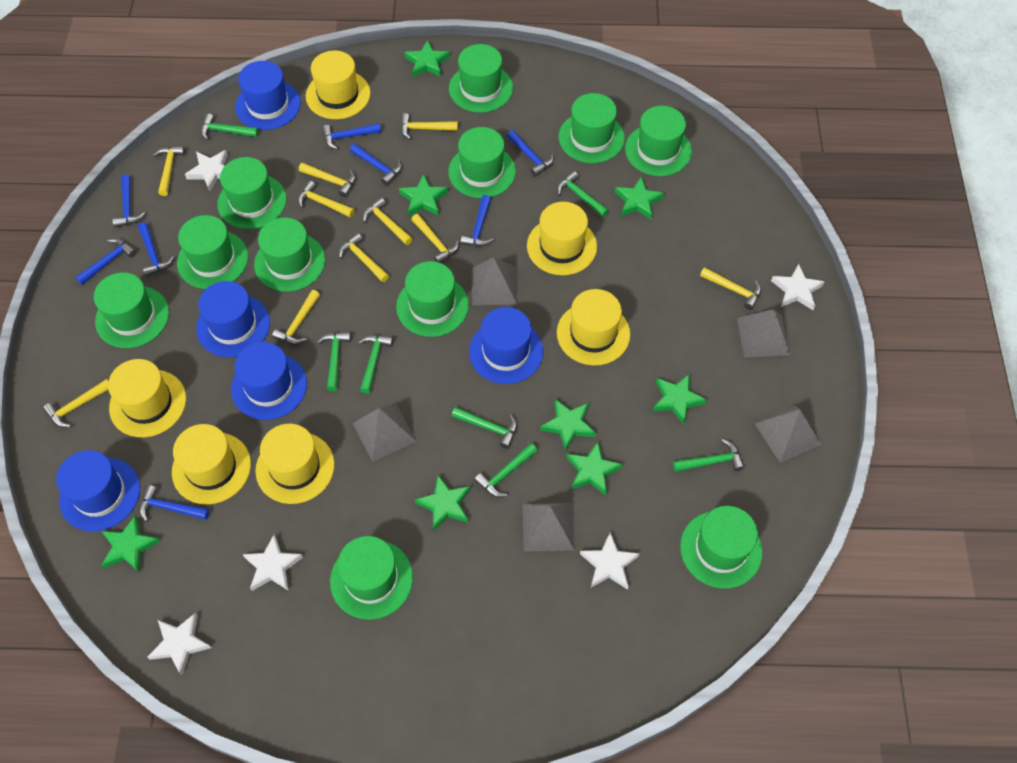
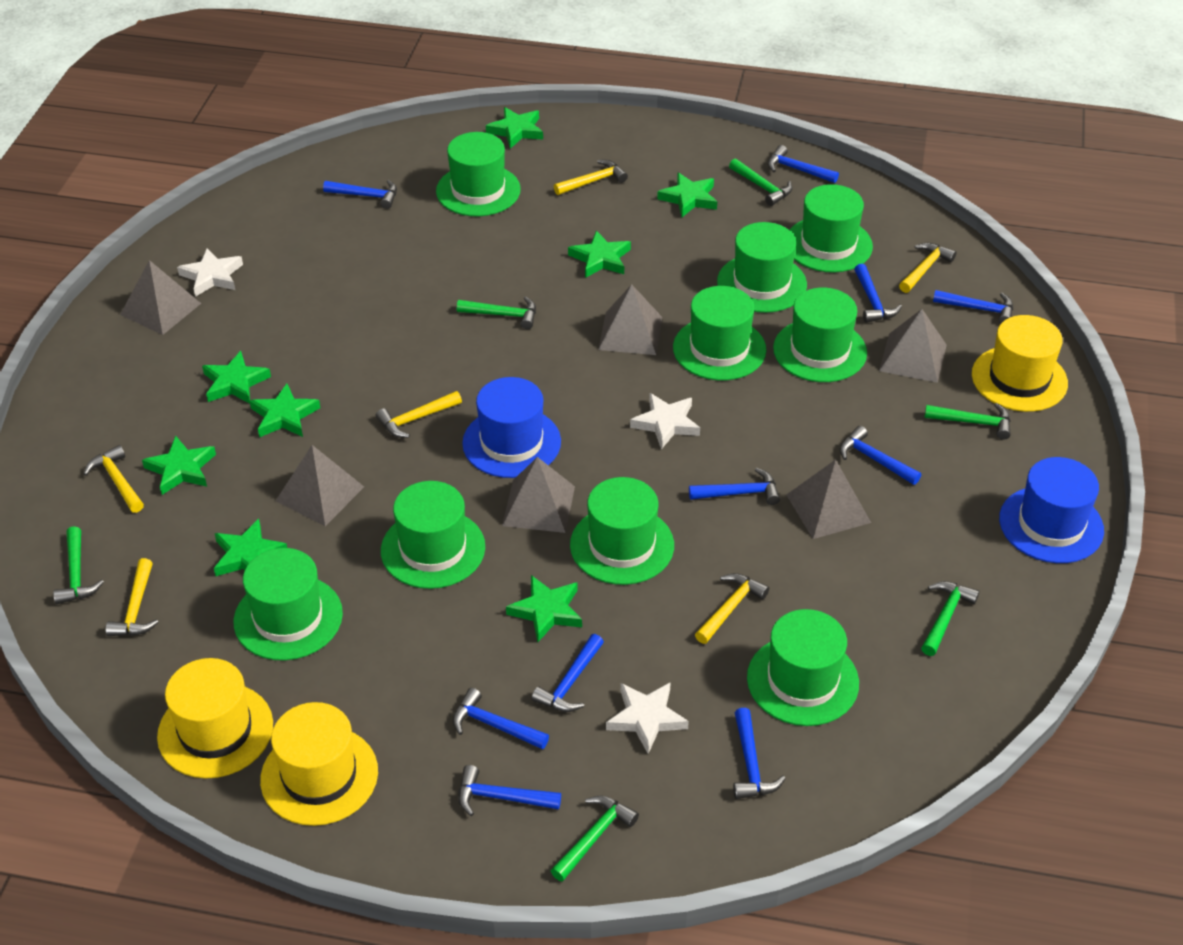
blue hammer: 8 -> 10
blue hat: 5 -> 2
green hammer: 7 -> 6
green hat: 11 -> 9
grey pyramid: 5 -> 6
white star: 5 -> 3
yellow hammer: 10 -> 6
yellow hat: 6 -> 3

